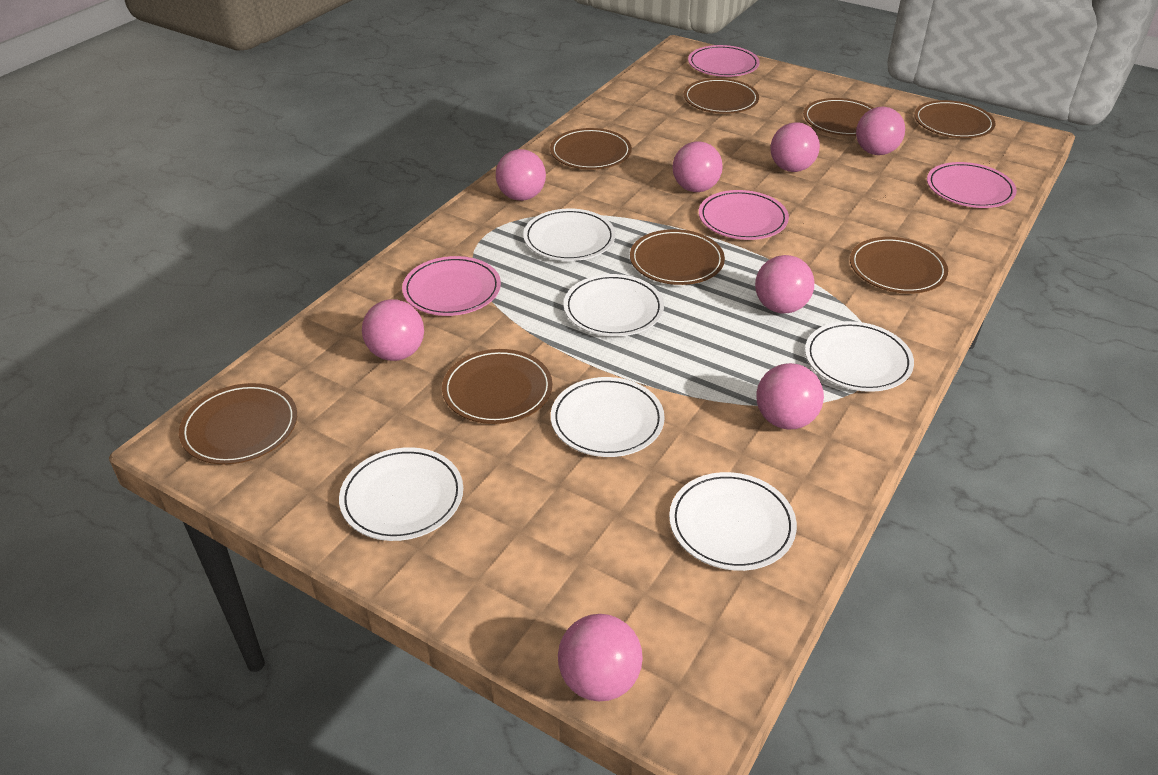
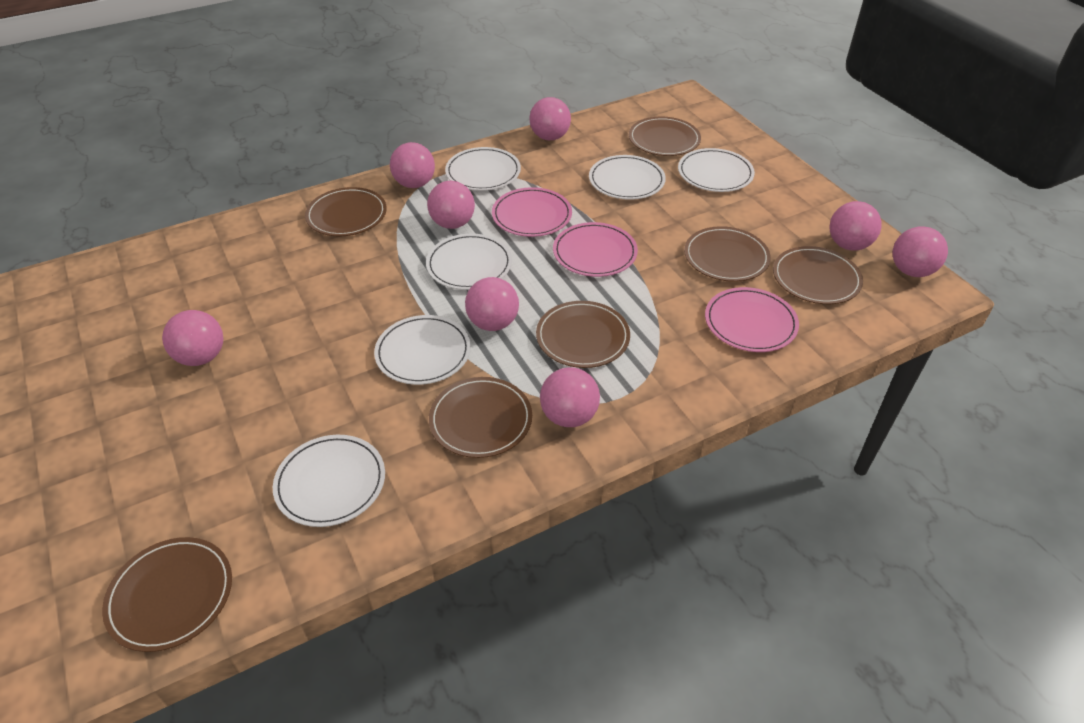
brown plate: 8 -> 7
pink plate: 4 -> 3

